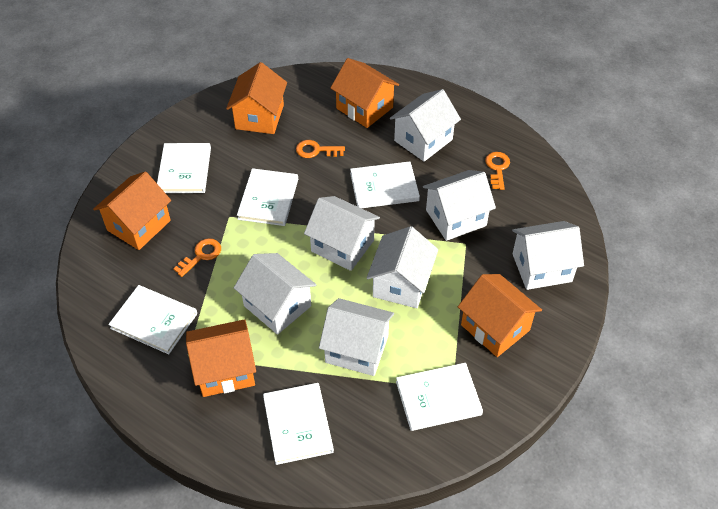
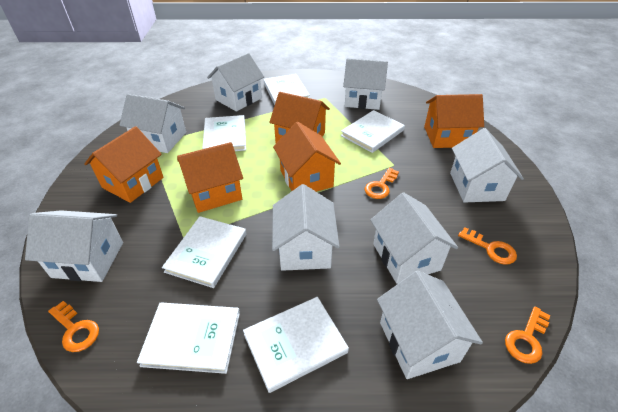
orange key: 3 -> 4
white house: 7 -> 8

